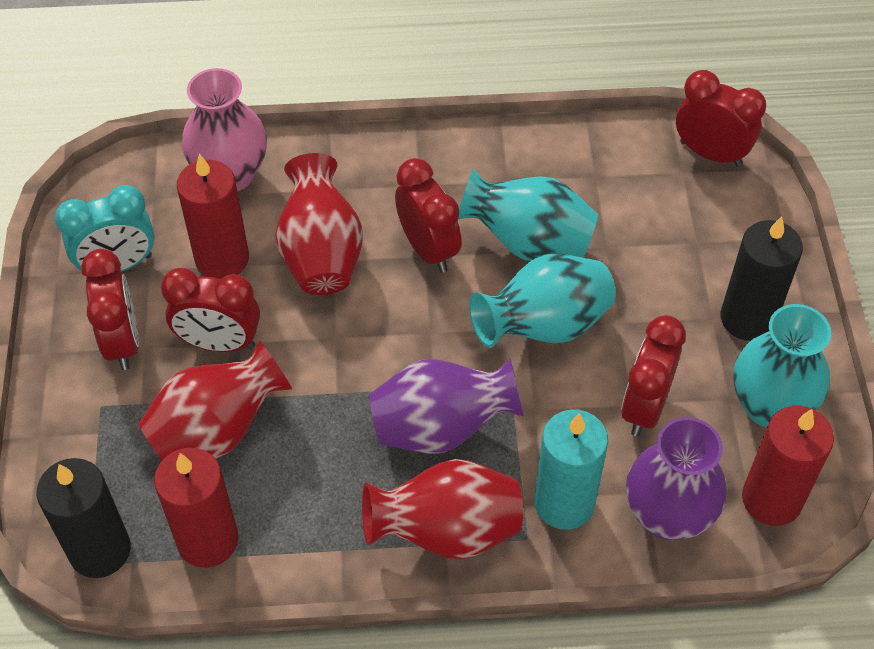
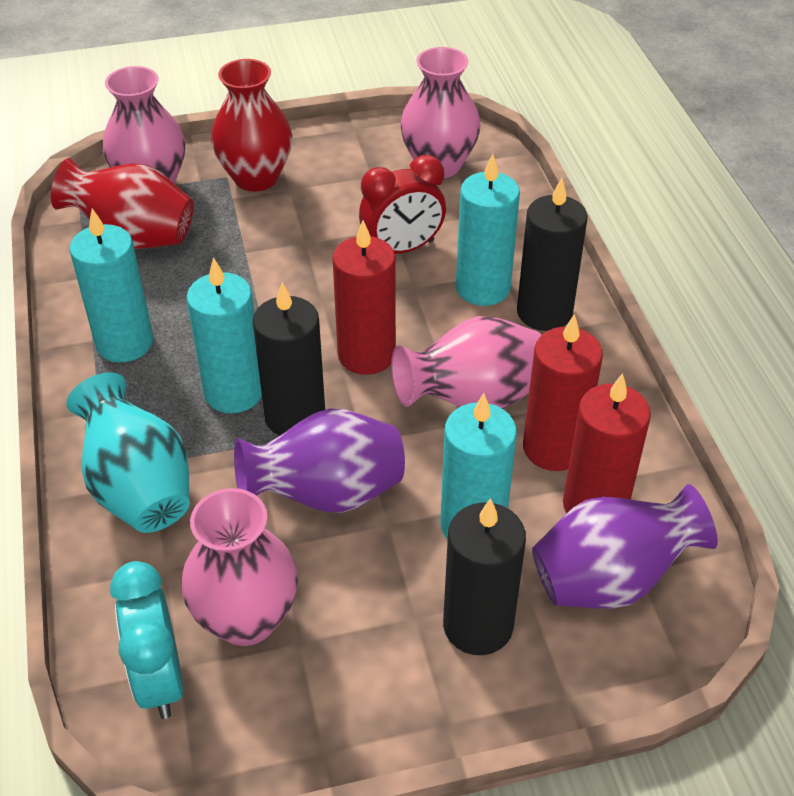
black candle: 2 -> 3
pink vase: 1 -> 4
red clock: 5 -> 1
red vase: 3 -> 2
turquoise candle: 1 -> 4
turquoise vase: 3 -> 1

